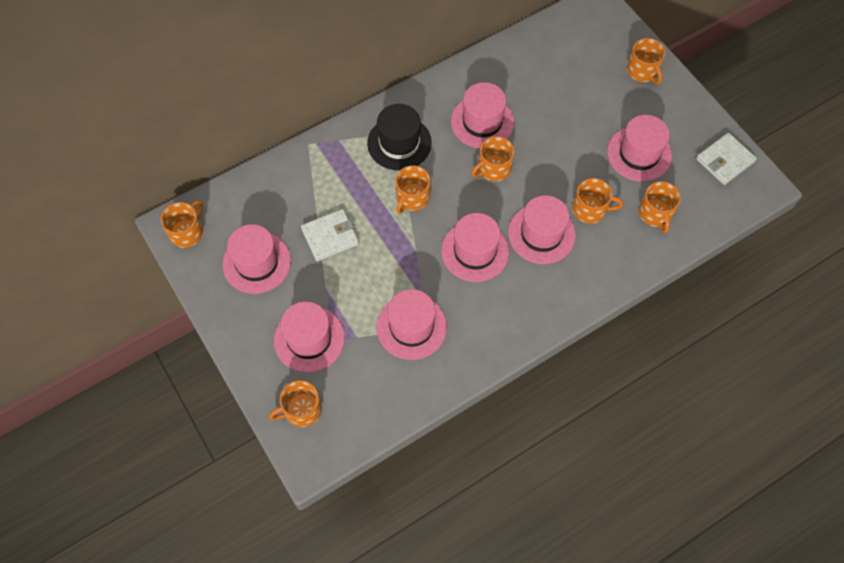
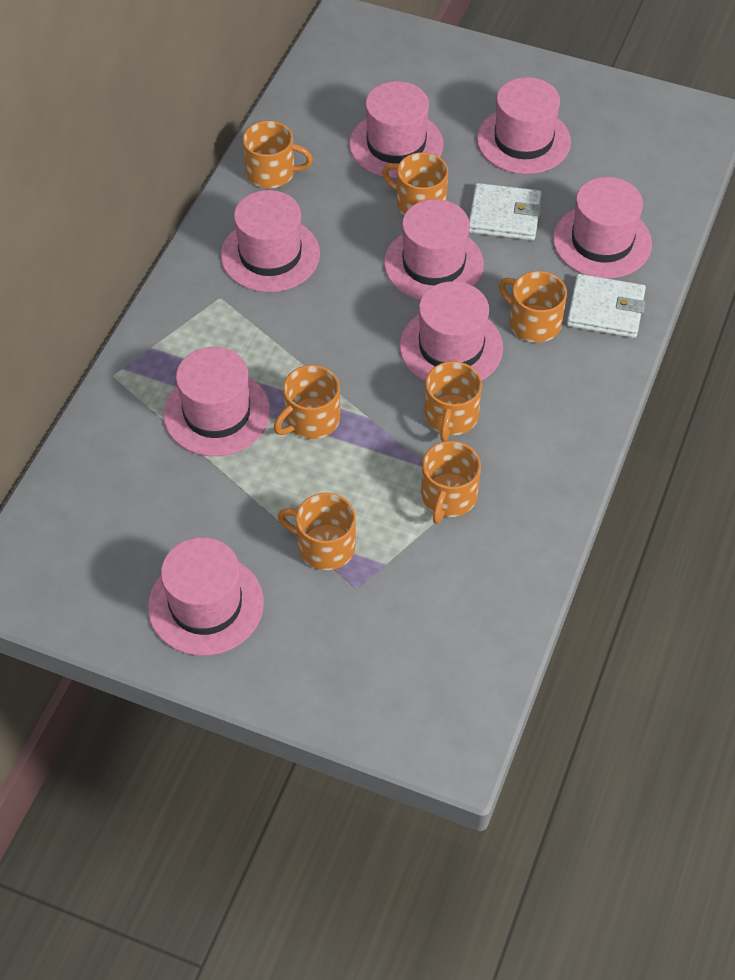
black hat: 1 -> 0
pink hat: 7 -> 8

